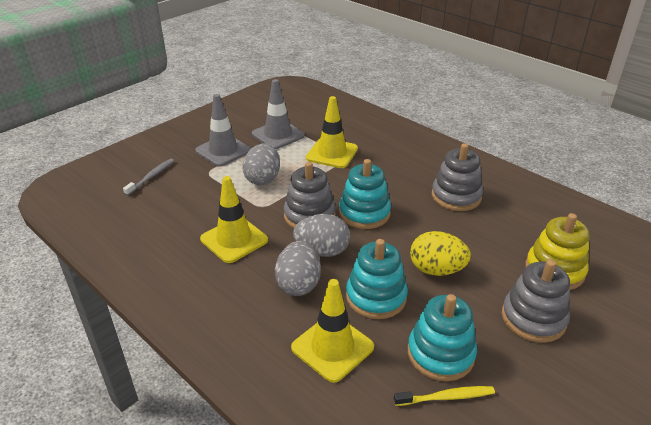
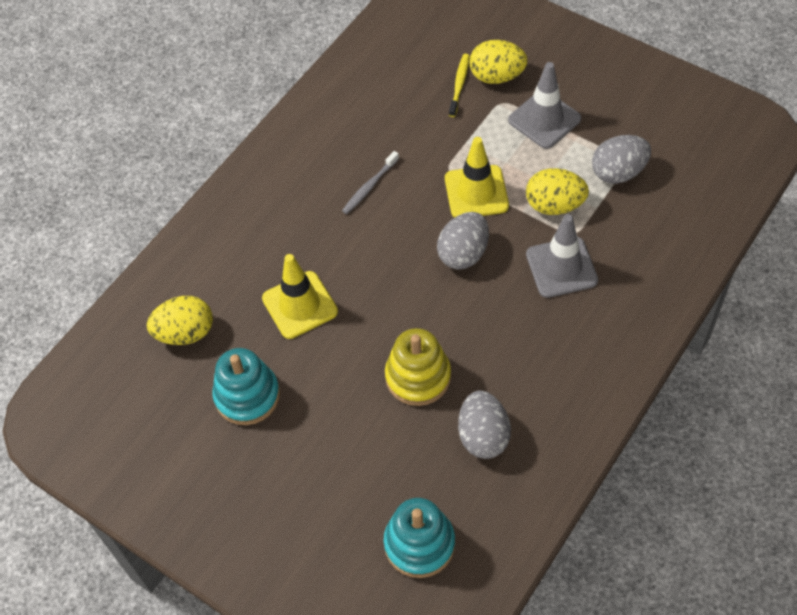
grey stacking toy: 3 -> 0
turquoise stacking toy: 3 -> 2
yellow egg: 1 -> 3
yellow traffic cone: 3 -> 2

